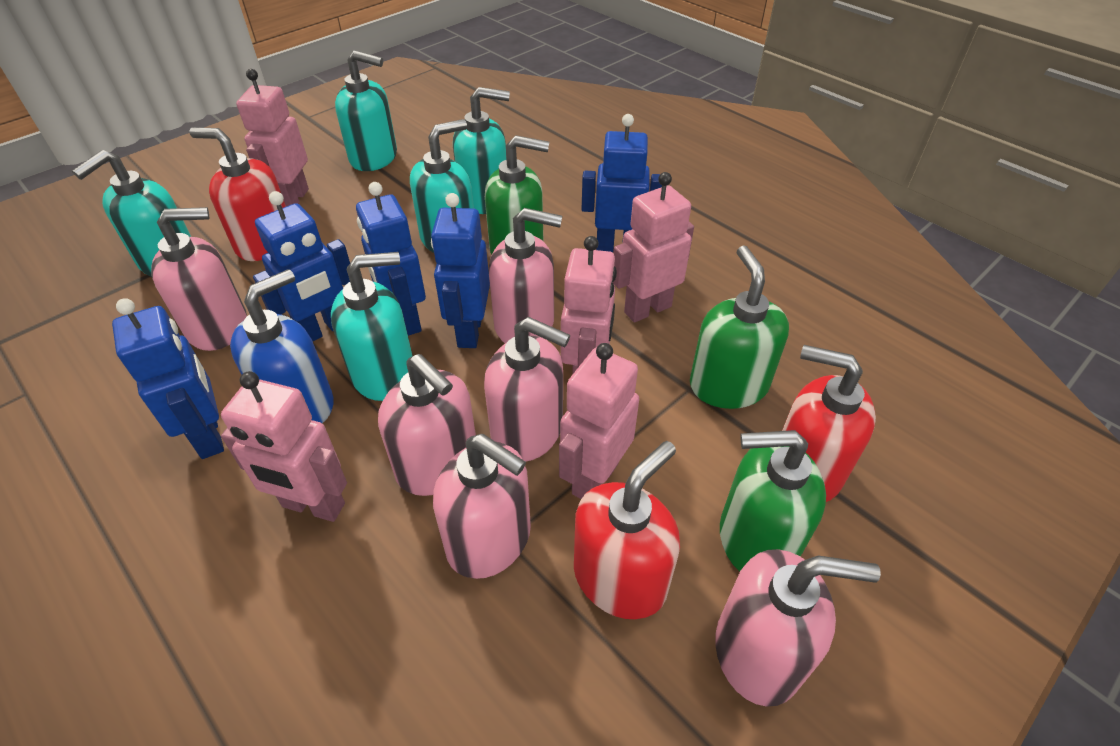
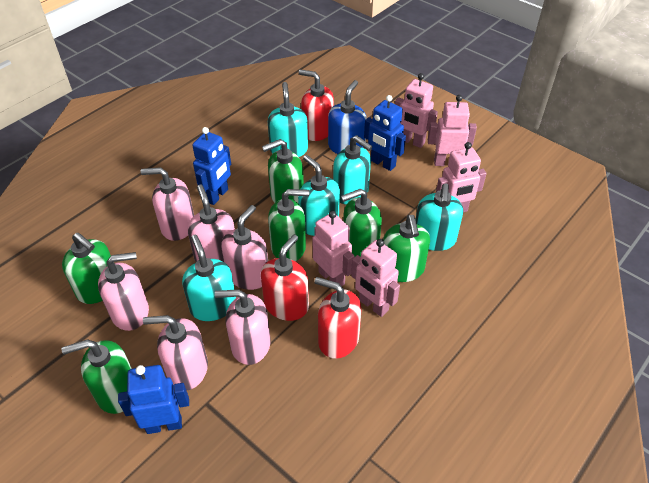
blue robot: 5 -> 3
green soap dispenser: 3 -> 6

